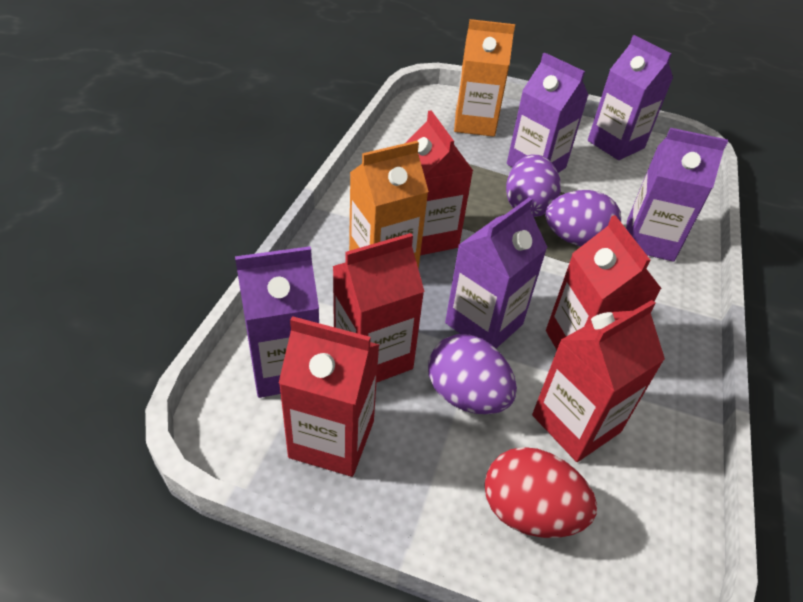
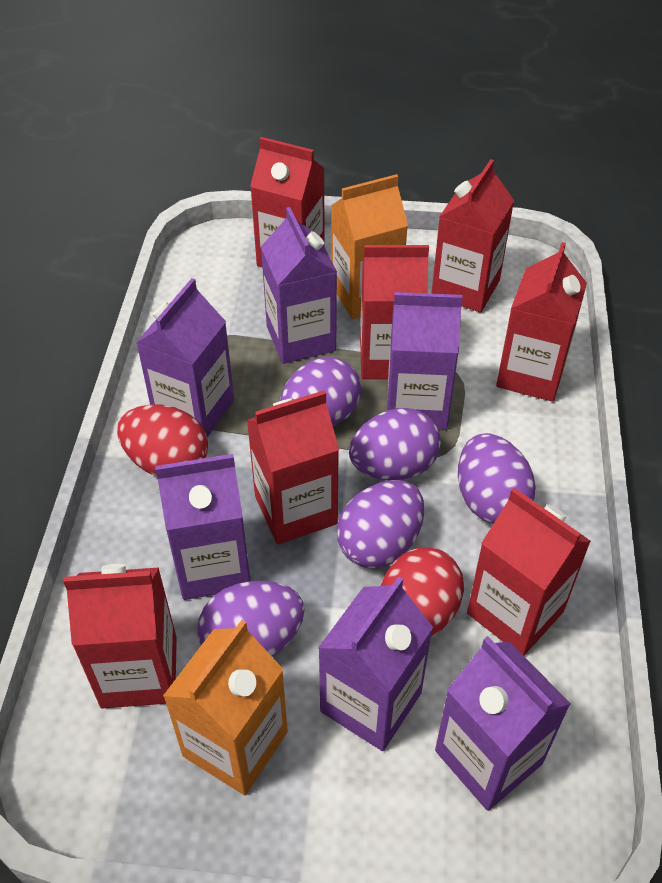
purple carton: 5 -> 6
purple egg: 3 -> 5
red carton: 5 -> 7
red egg: 1 -> 2

